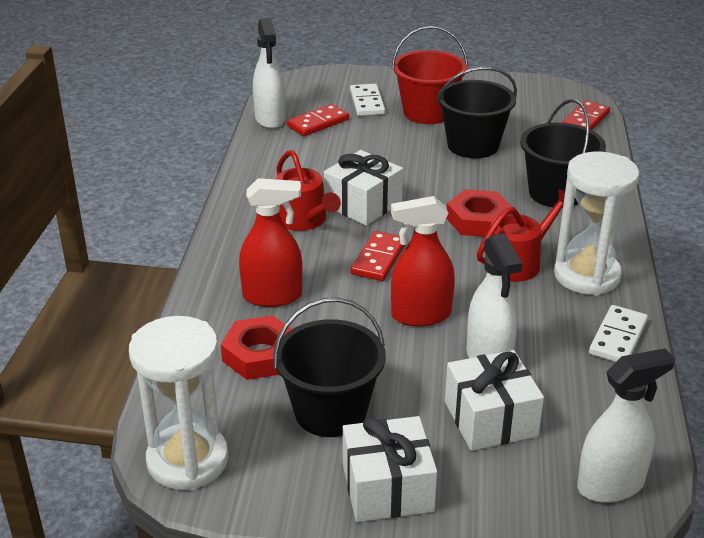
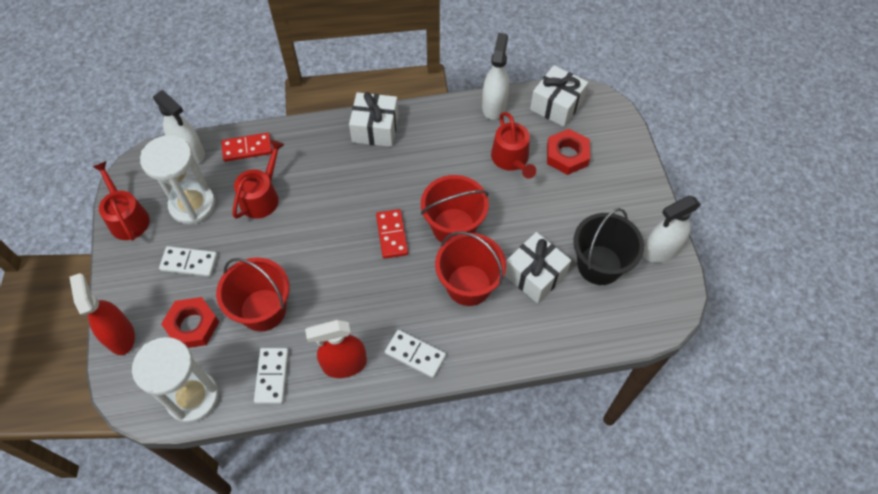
black bucket: 3 -> 1
red bucket: 1 -> 3
red domino: 3 -> 2
red watering can: 2 -> 3
white domino: 2 -> 3

